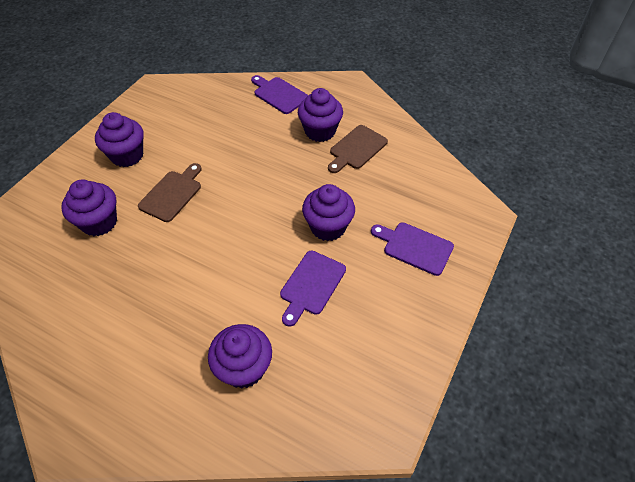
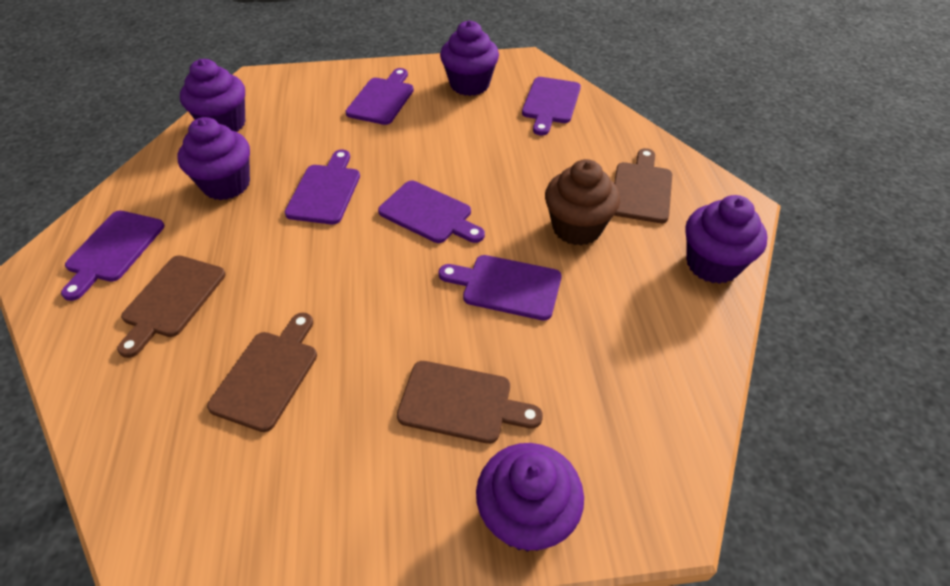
brown cupcake: 0 -> 1
brown cutting board: 2 -> 4
purple cutting board: 3 -> 6

